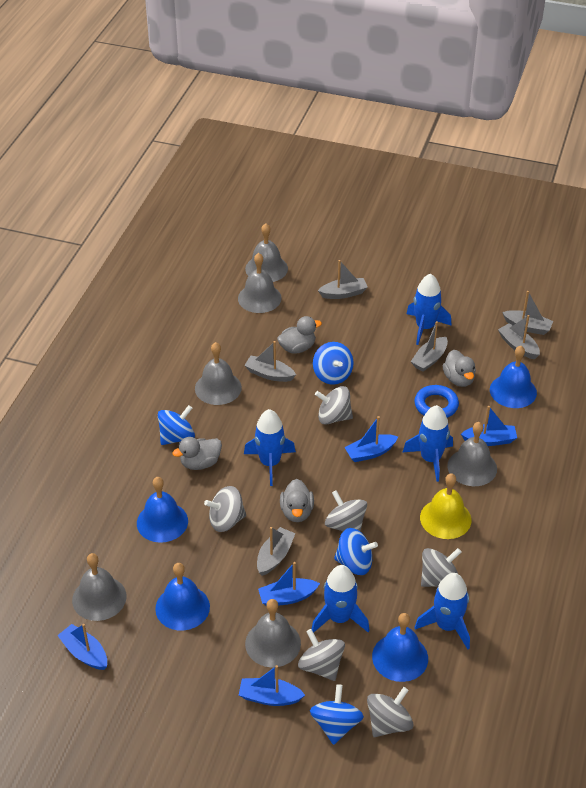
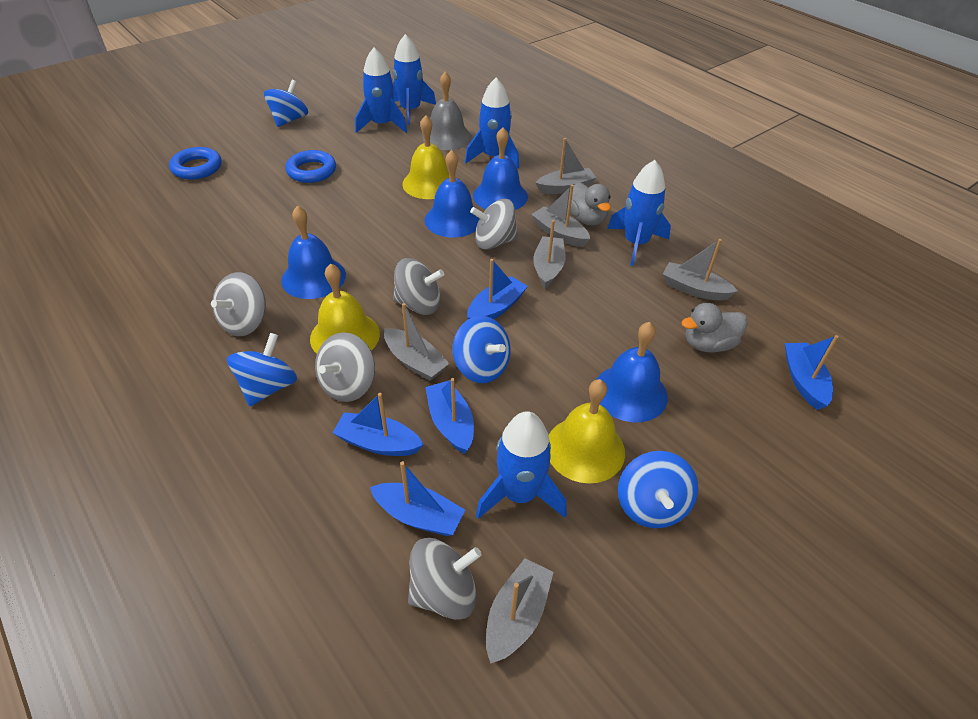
blue ring: 1 -> 2
grey bell: 6 -> 1
grey duck: 4 -> 2
grey spinning top: 6 -> 5
yellow bell: 1 -> 3

